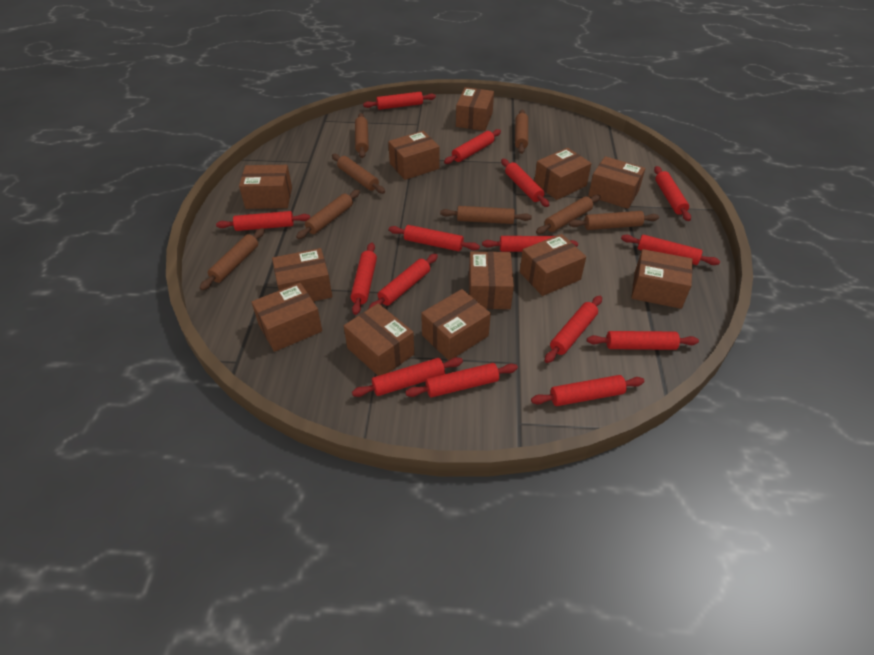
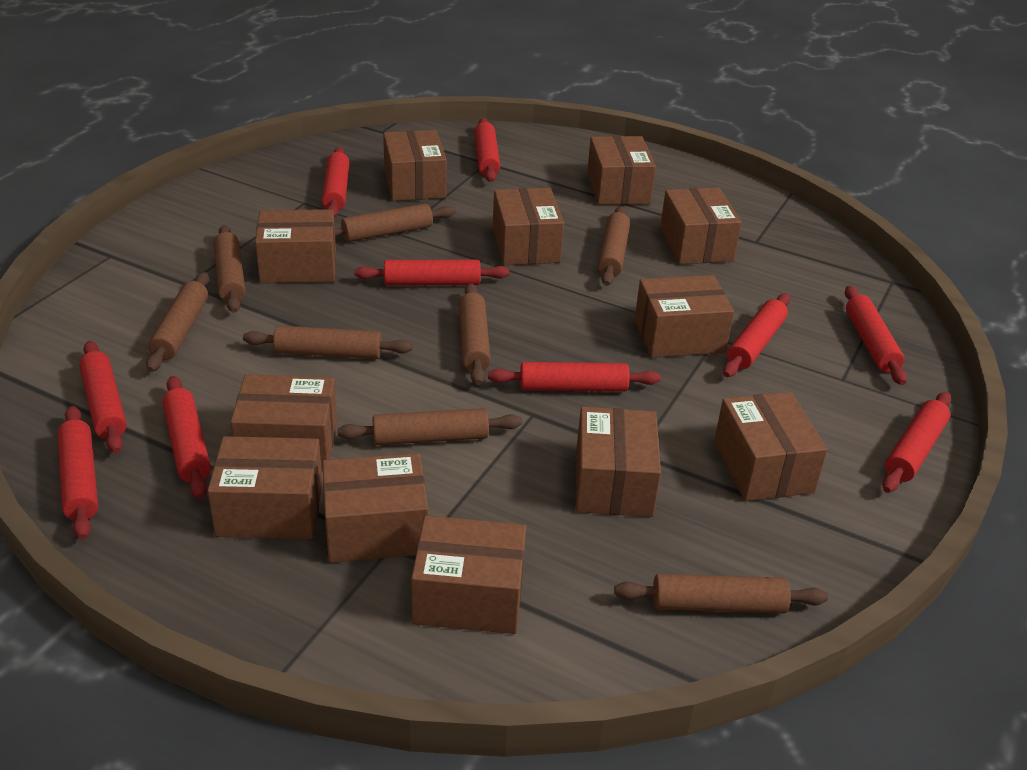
red rolling pin: 15 -> 10

